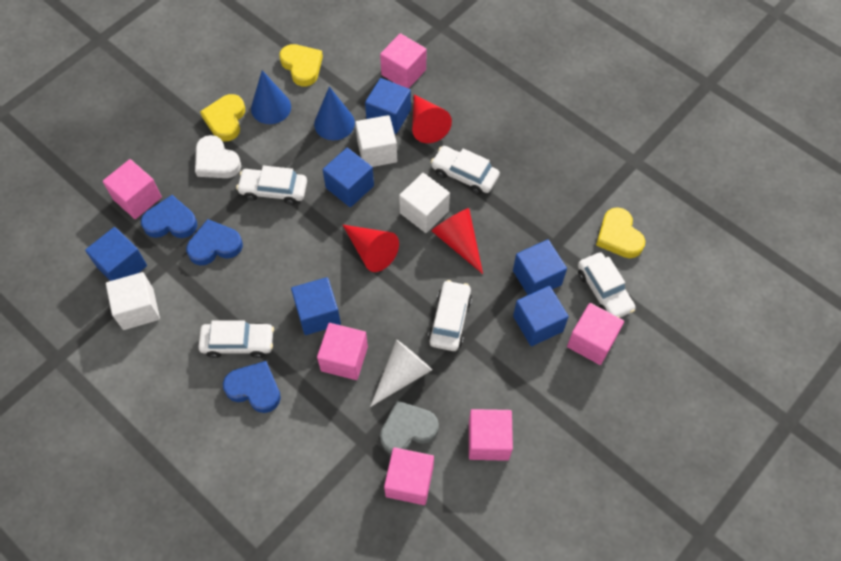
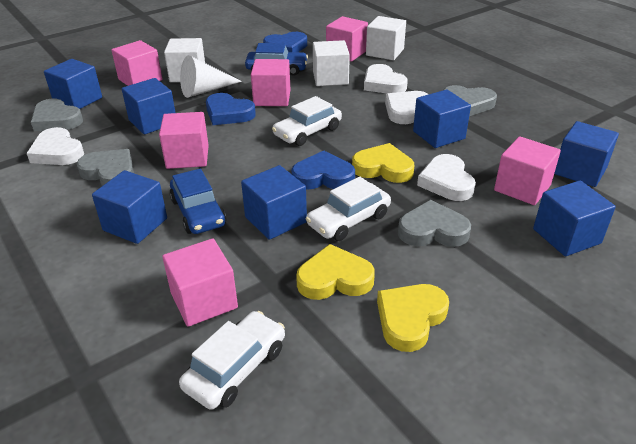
blue car: 0 -> 2
blue cone: 2 -> 0
blue cube: 6 -> 7
grey heart: 1 -> 4
red cone: 3 -> 0
white car: 5 -> 3
white heart: 1 -> 4

